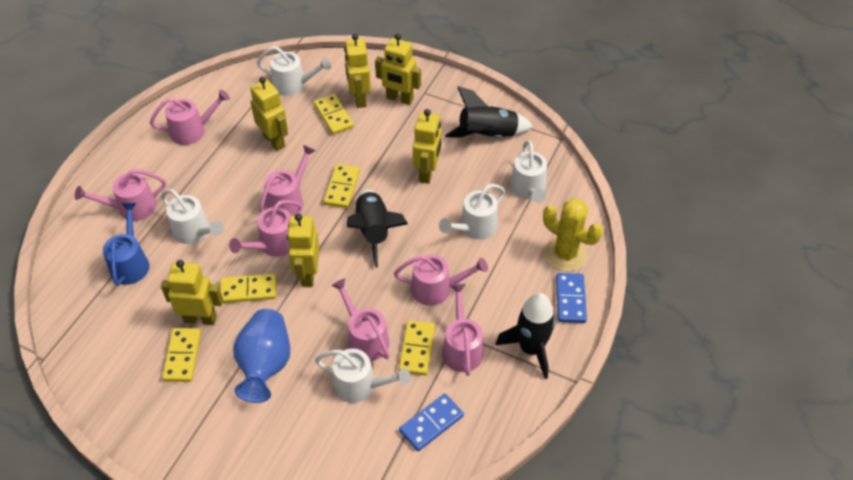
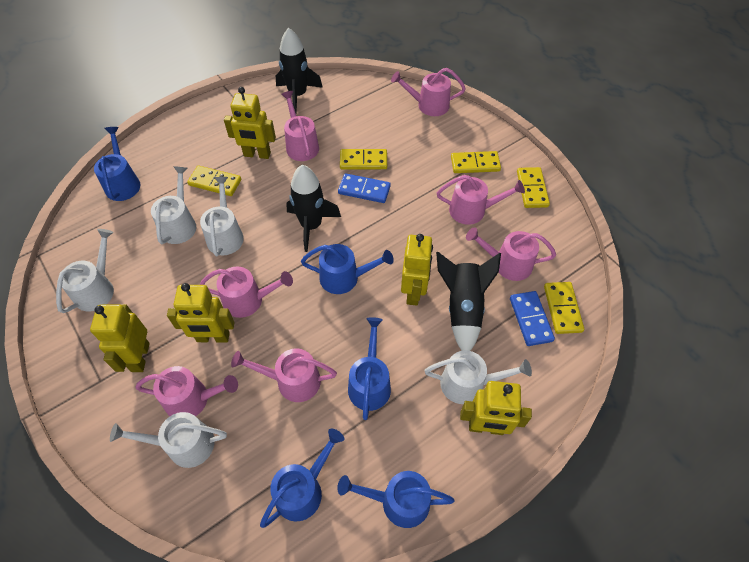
blue vase: 1 -> 0
blue watering can: 1 -> 5
yellow cactus: 1 -> 0
yellow robot: 6 -> 5

